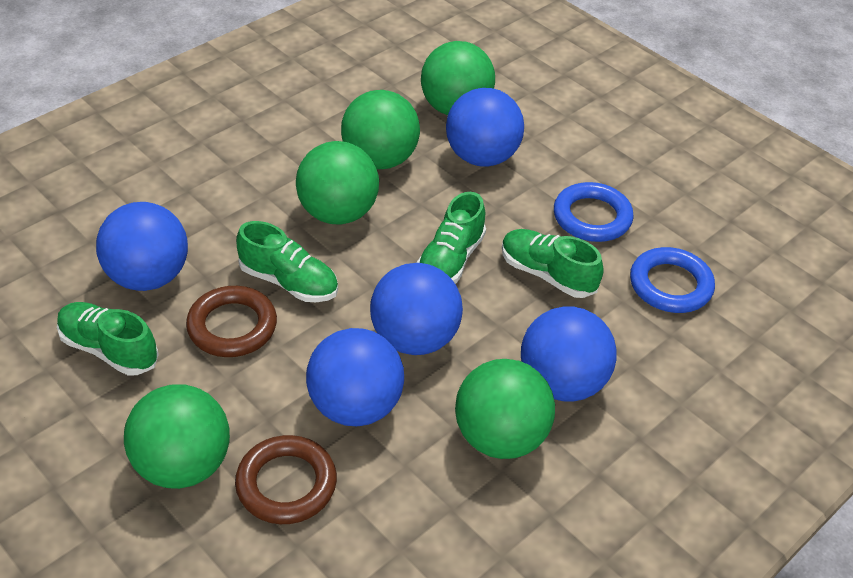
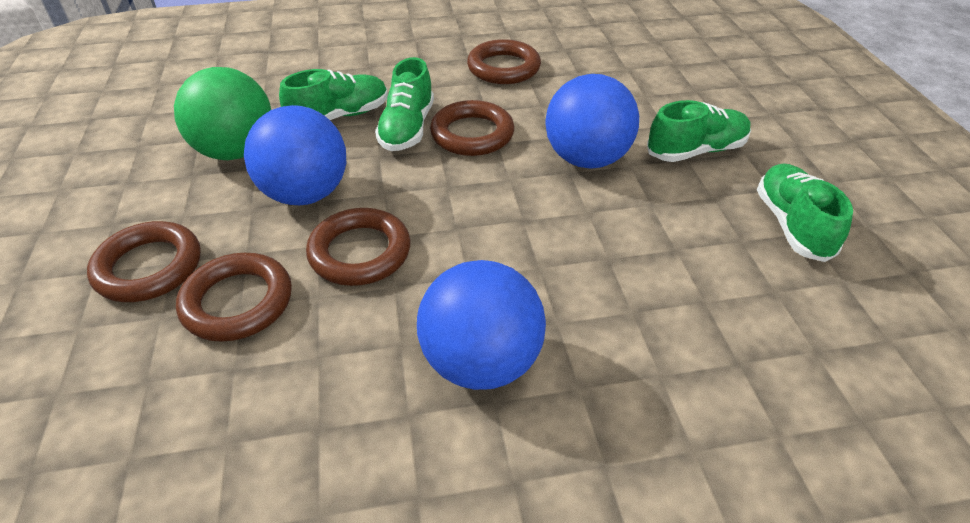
blue ball: 5 -> 3
blue ring: 2 -> 0
brown ring: 2 -> 5
green ball: 5 -> 1

